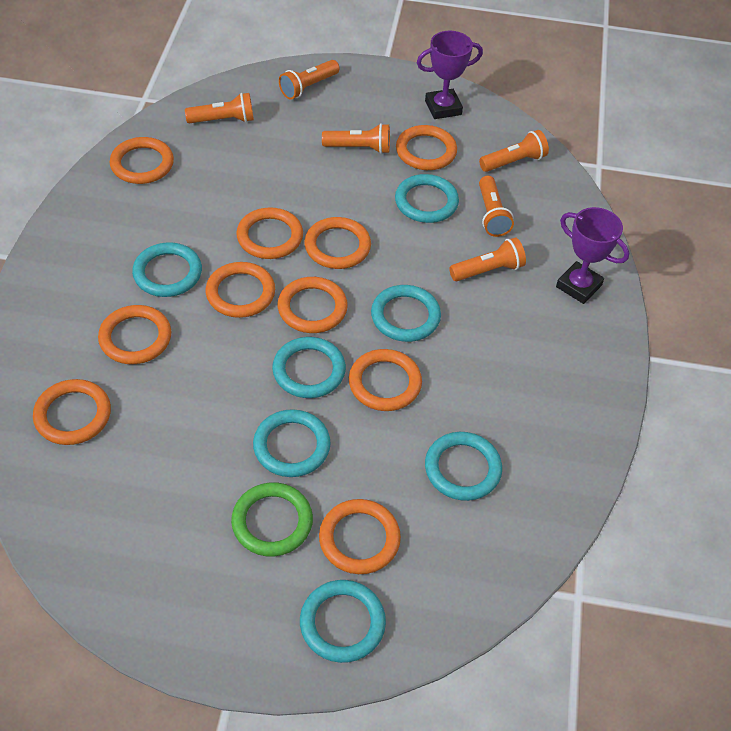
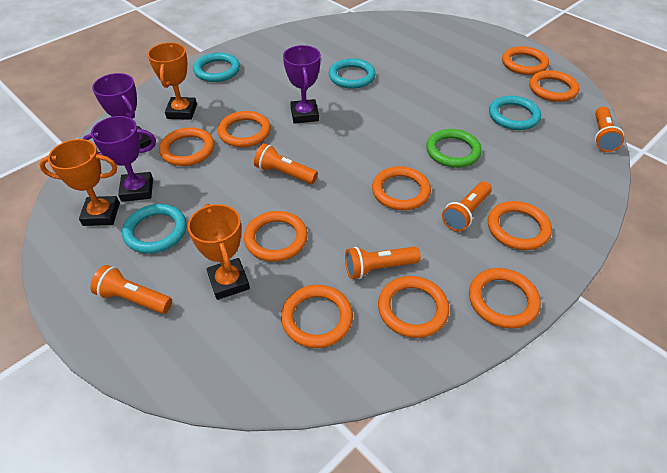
orange flashlight: 6 -> 5
orange trophy: 0 -> 3
purple trophy: 2 -> 3
turquoise ring: 7 -> 4

